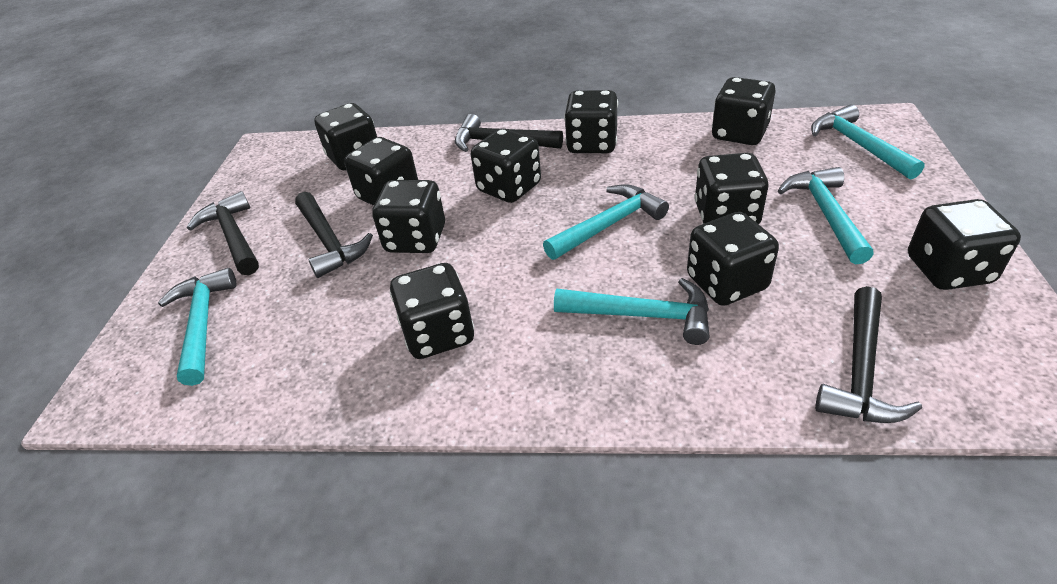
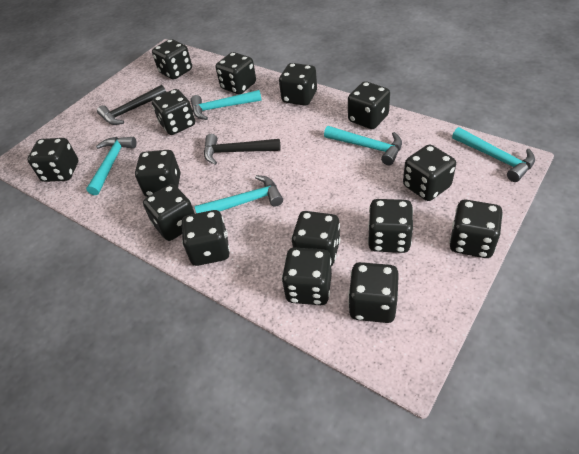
black dice: 10 -> 15
black hammer: 4 -> 2

